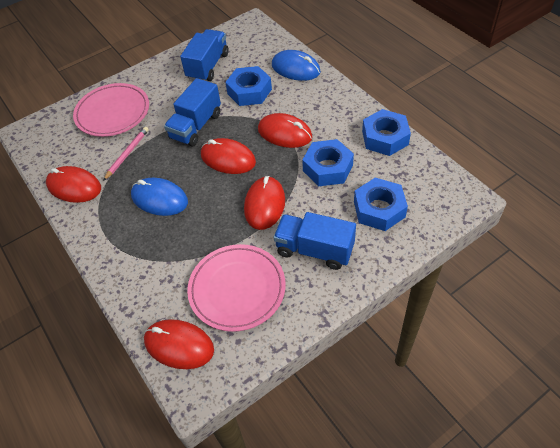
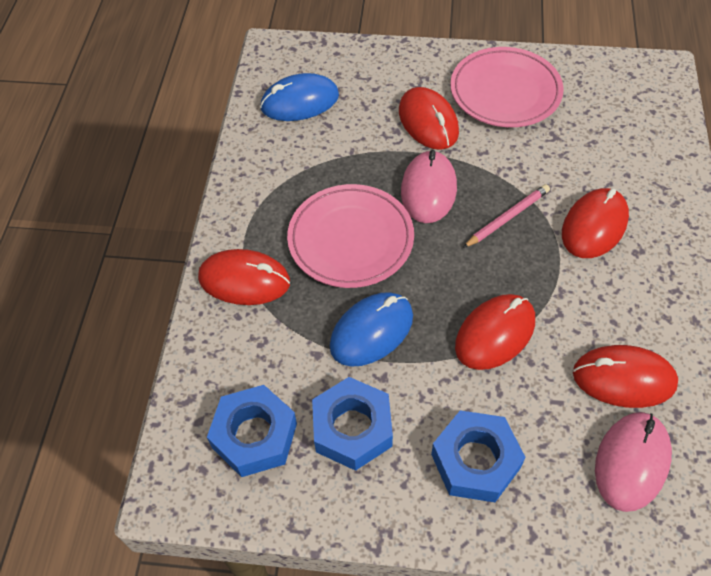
blue nut: 4 -> 3
blue truck: 3 -> 0
pink mouse: 0 -> 2

